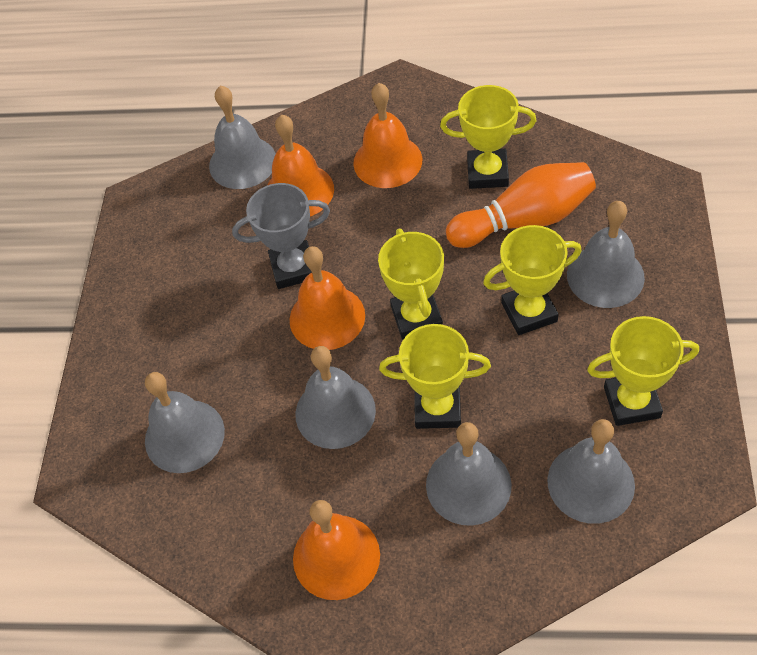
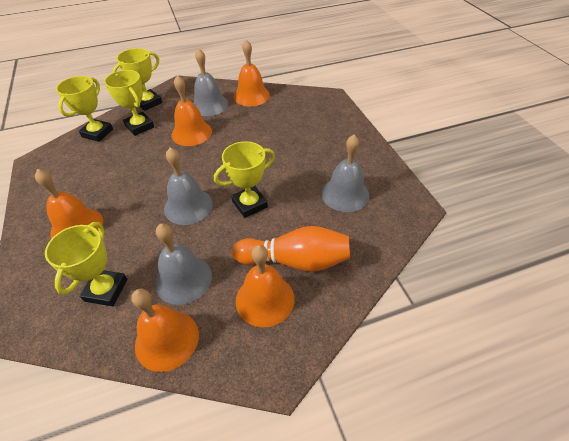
grey bell: 6 -> 4
grey trophy: 1 -> 0
orange bell: 4 -> 5

